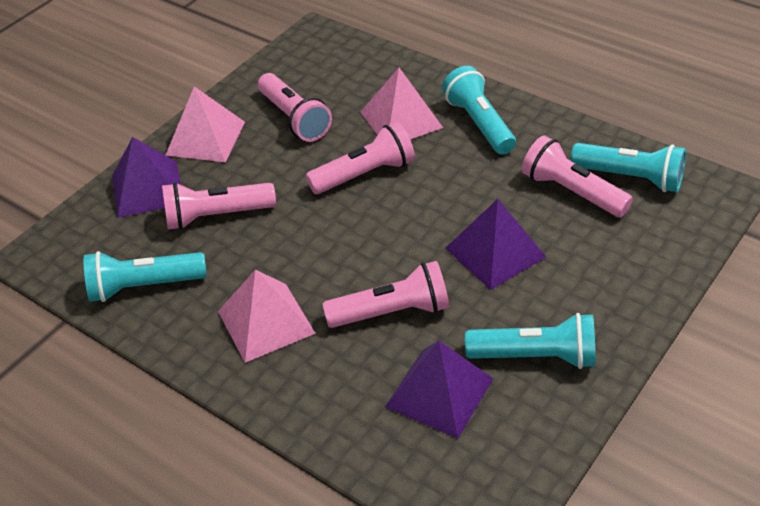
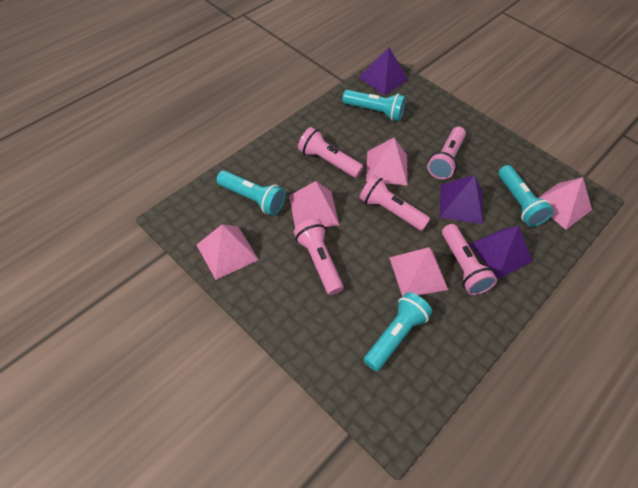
pink pyramid: 3 -> 5

